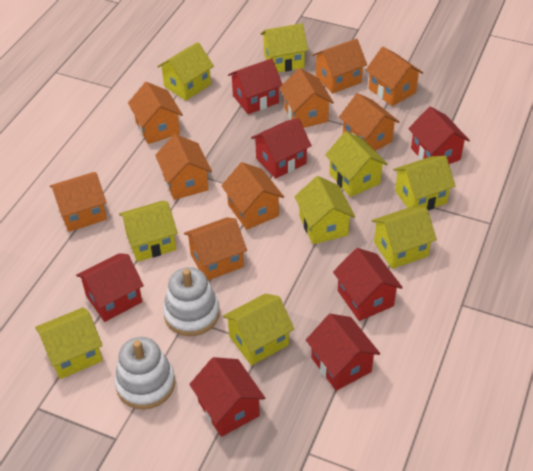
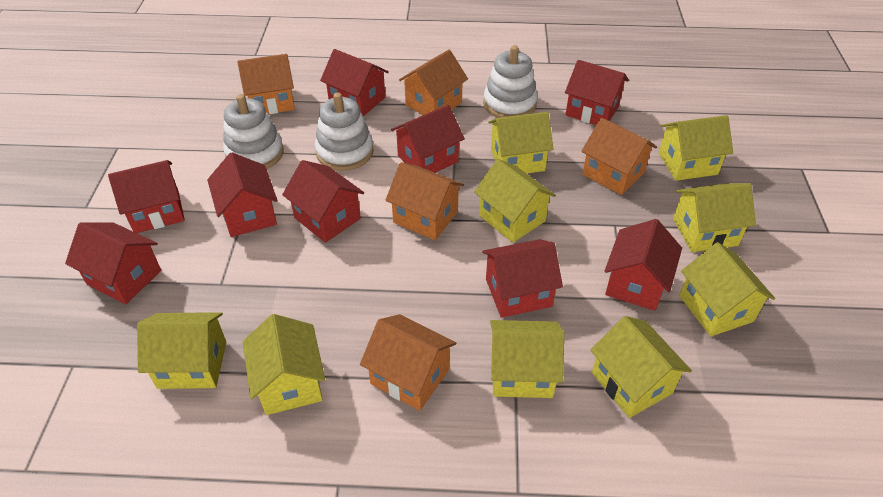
orange house: 9 -> 5
red house: 7 -> 9
white stacking toy: 2 -> 3

